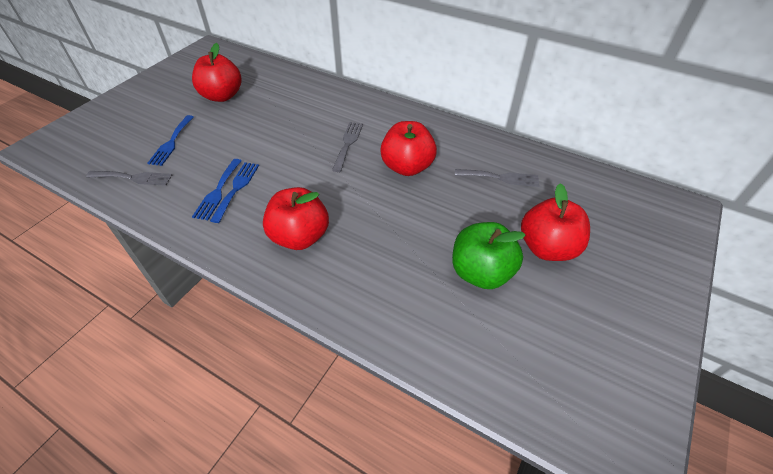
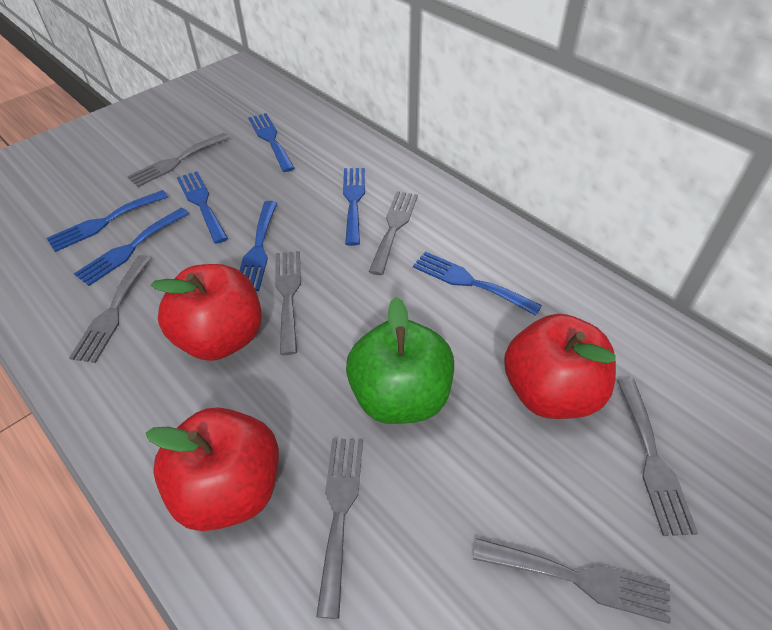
blue fork: 3 -> 7
grey fork: 3 -> 7
red apple: 4 -> 3

